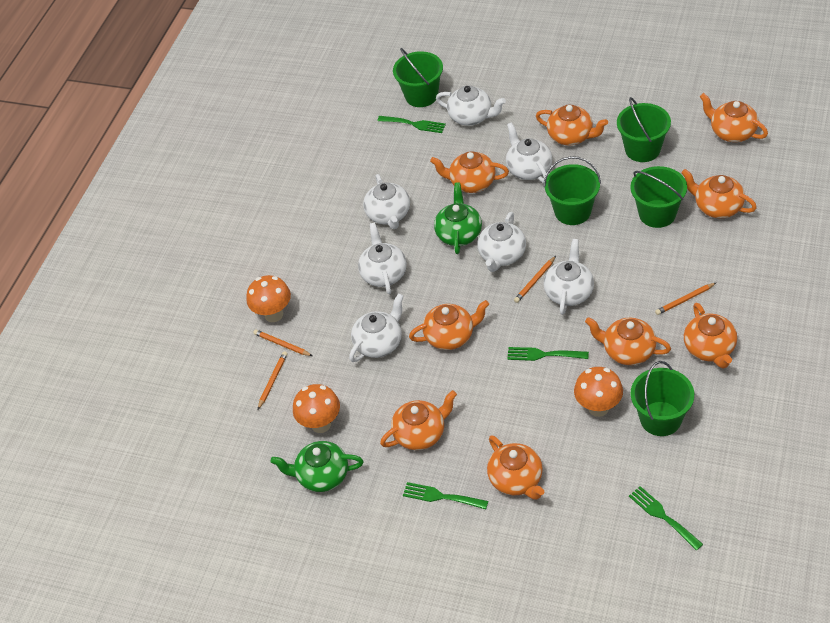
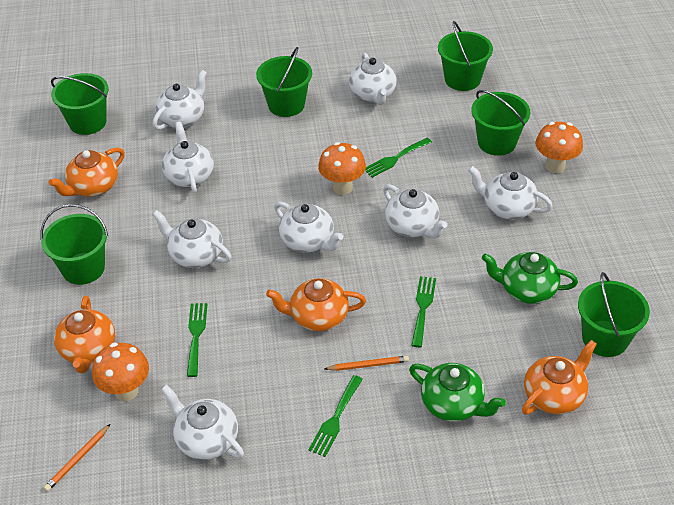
green bucket: 5 -> 6
orange pencil: 4 -> 2
orange teapot: 9 -> 4
white teapot: 7 -> 8

